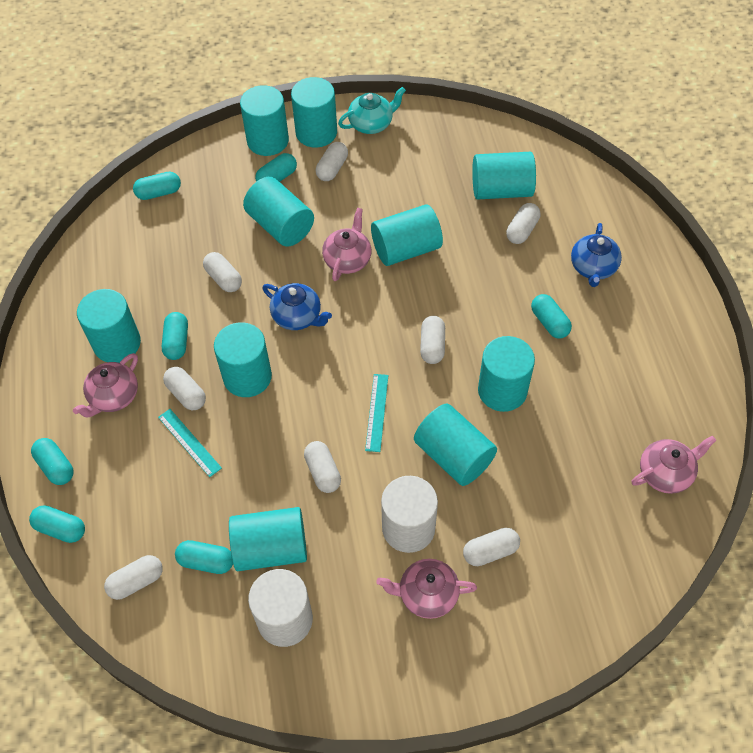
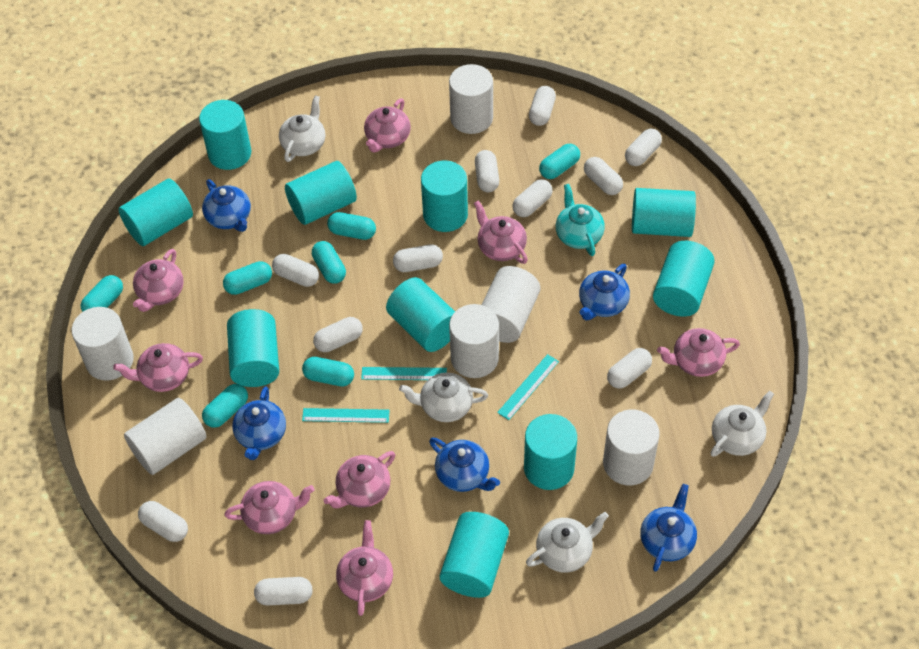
blue teapot: 2 -> 5
pink teapot: 4 -> 8
turquoise ruler: 2 -> 3
white capsule: 8 -> 11
white cylinder: 2 -> 6
white teapot: 0 -> 4

